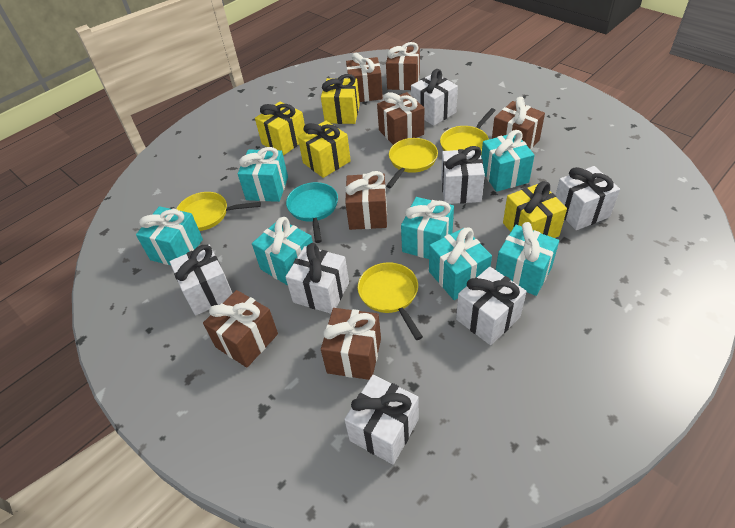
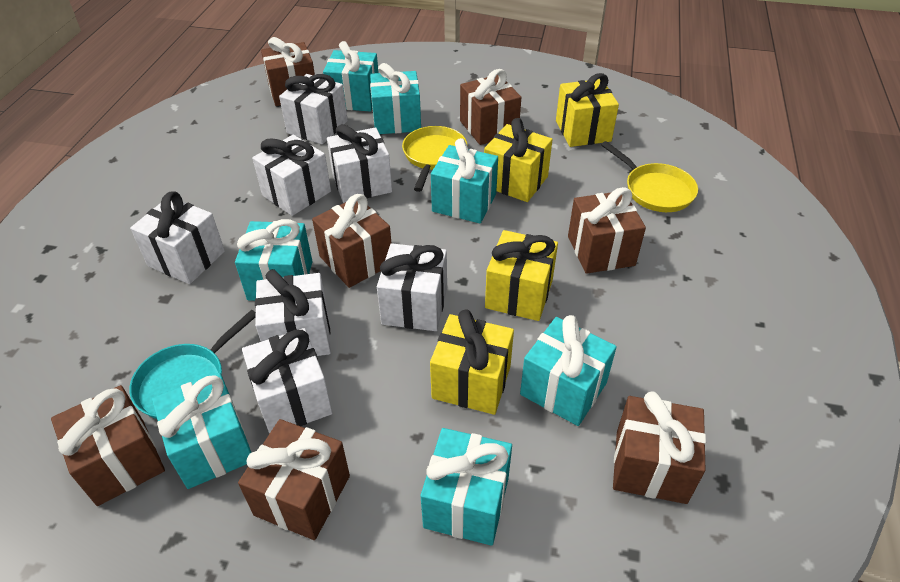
yellow pan: 4 -> 2

